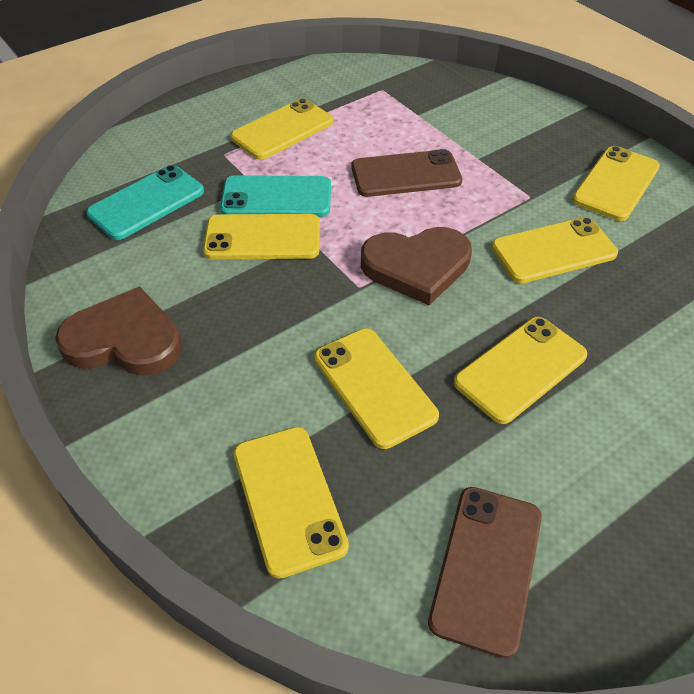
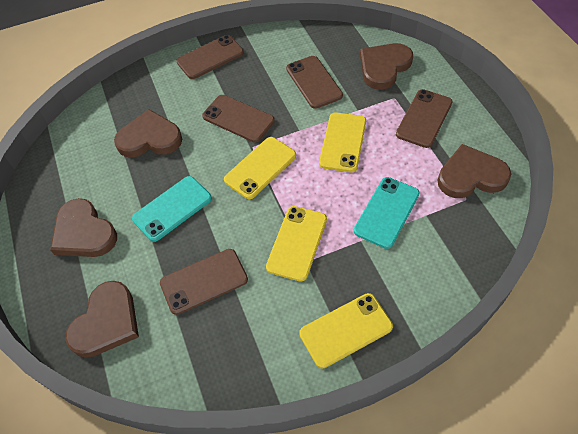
brown heart: 2 -> 5
brown phone: 2 -> 5
yellow phone: 7 -> 4

